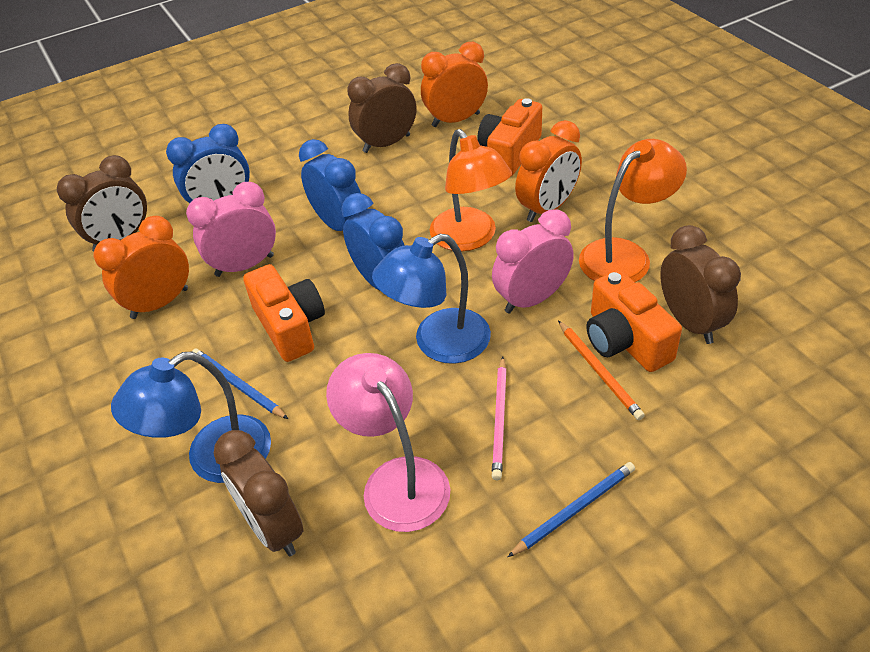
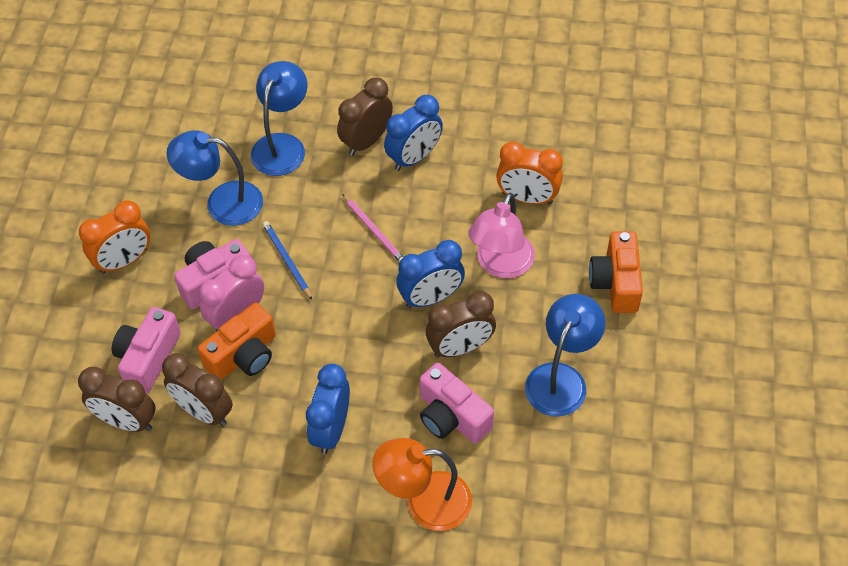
blue lamp: 2 -> 3
blue pencil: 2 -> 1
orange camera: 3 -> 2
orange clock: 3 -> 2
orange lamp: 2 -> 1
orange pencil: 1 -> 0
pink camera: 0 -> 3
pink clock: 2 -> 1

